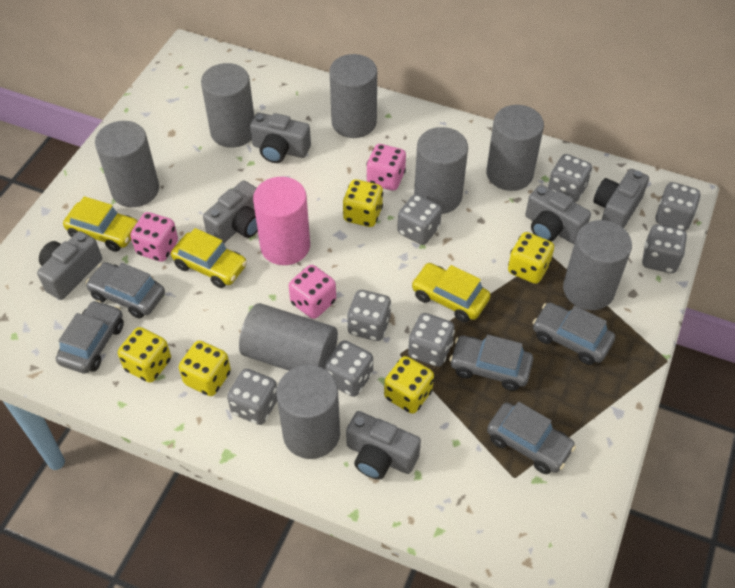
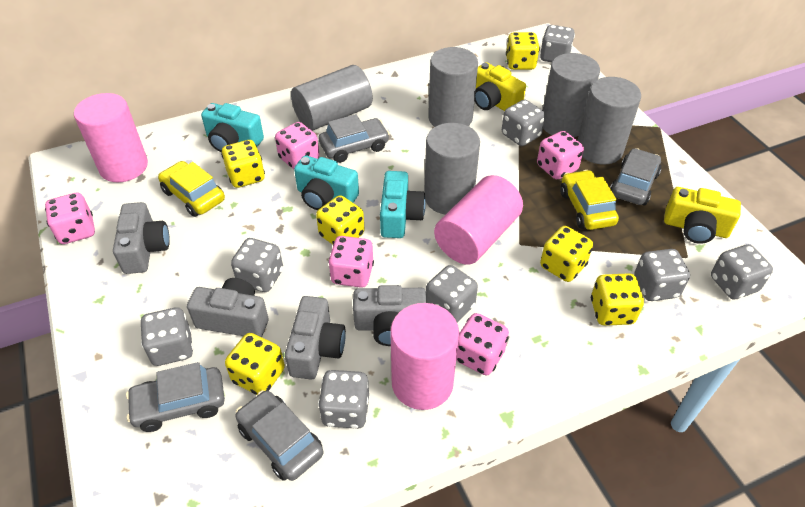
grey camera: 6 -> 4
grey car: 5 -> 4
grey cylinder: 8 -> 5
pink cylinder: 1 -> 3
pink dice: 3 -> 5
turquoise camera: 0 -> 3
yellow camera: 0 -> 2
yellow car: 3 -> 2
yellow dice: 5 -> 6

